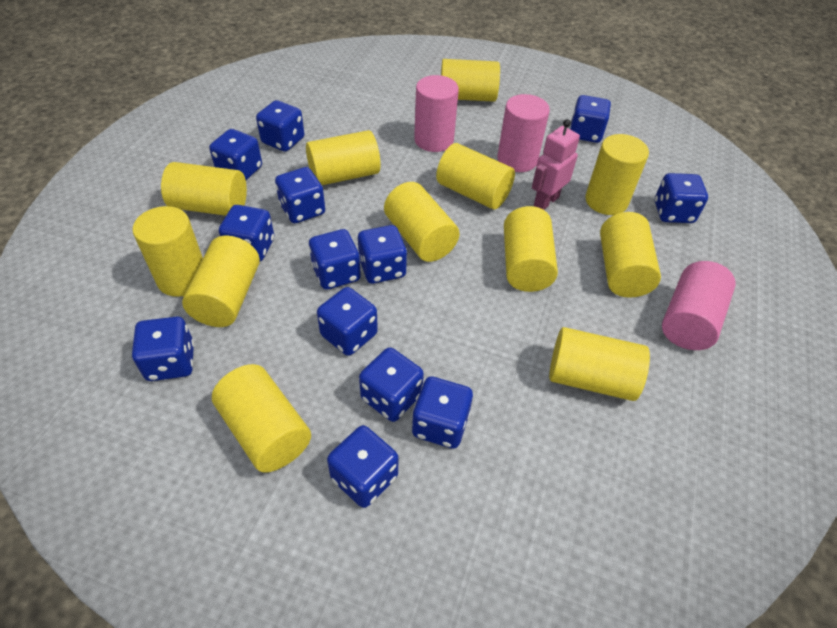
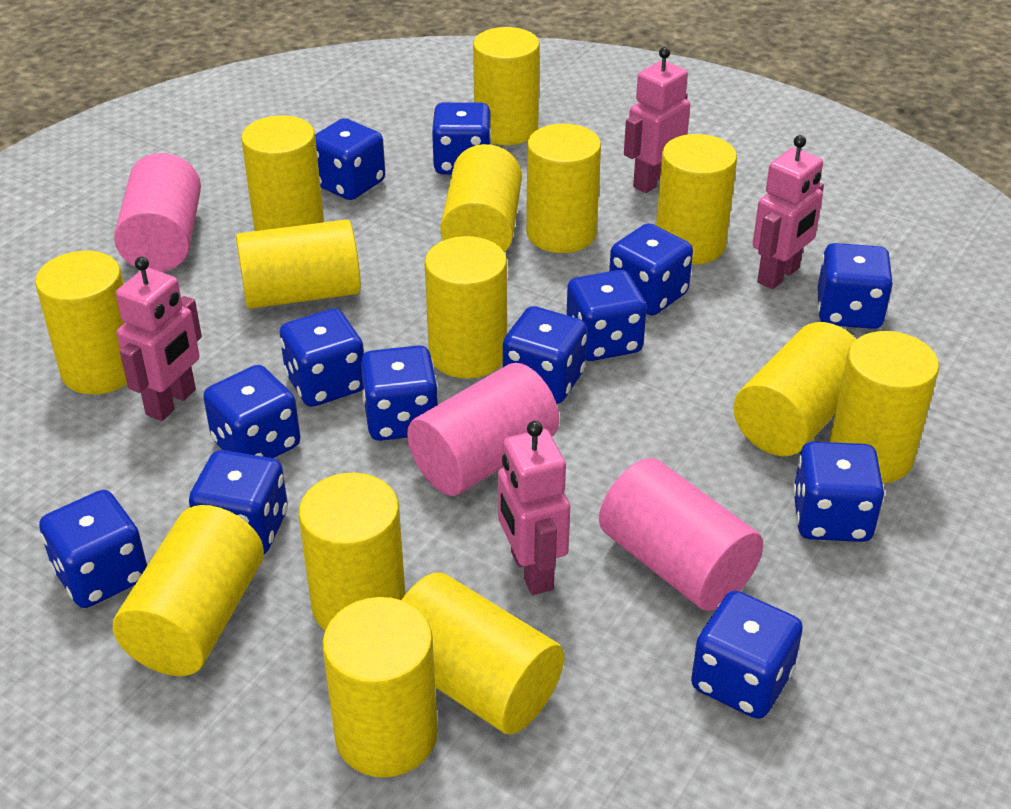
pink robot: 1 -> 4
yellow cylinder: 12 -> 14

